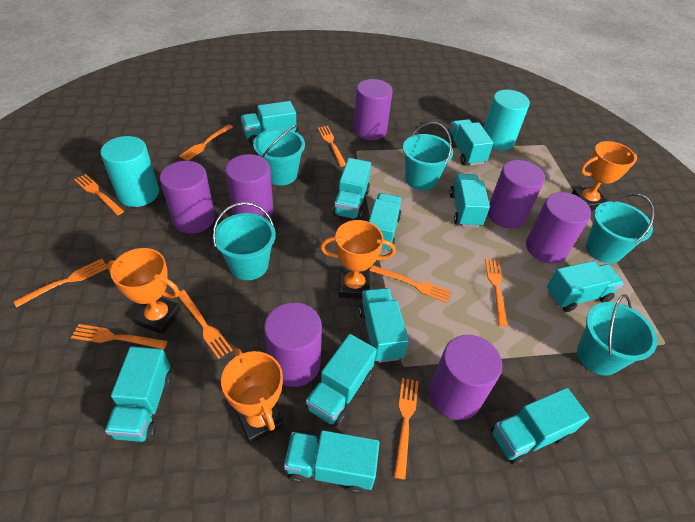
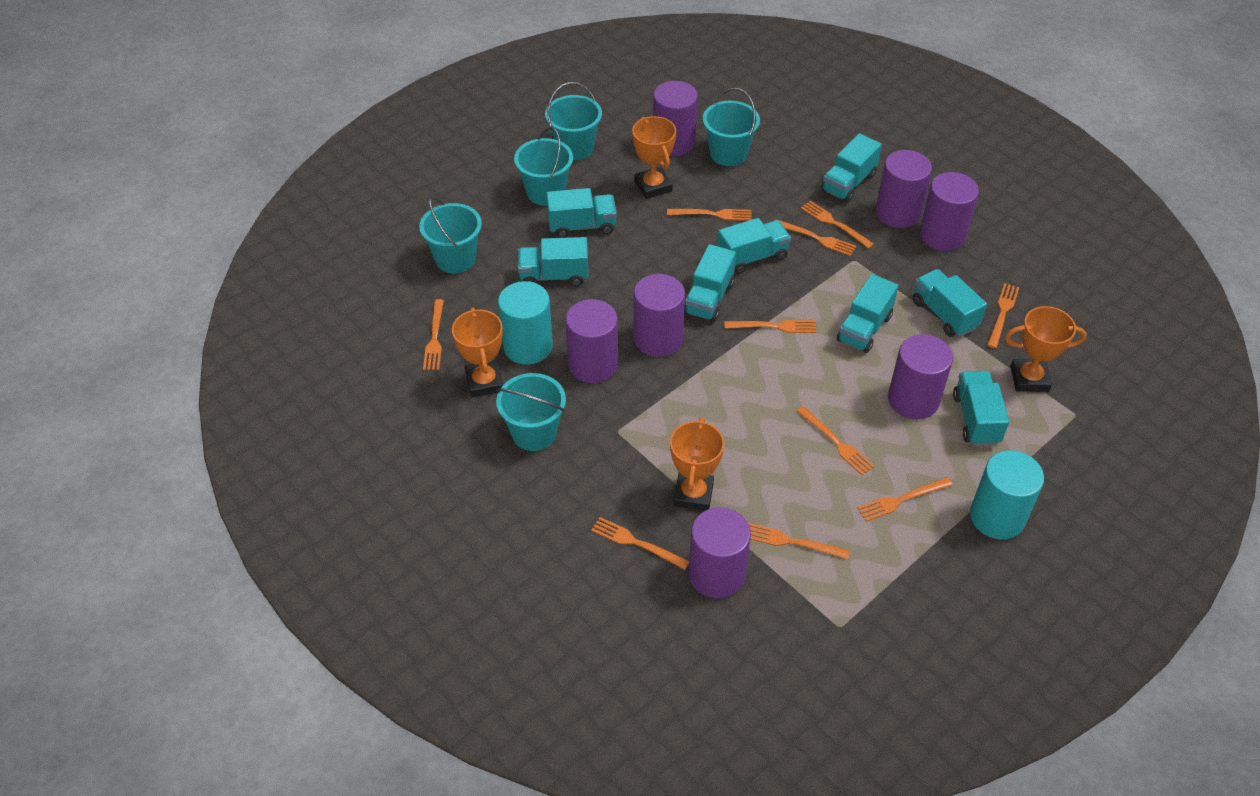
orange fork: 9 -> 10
turquoise truck: 11 -> 8

